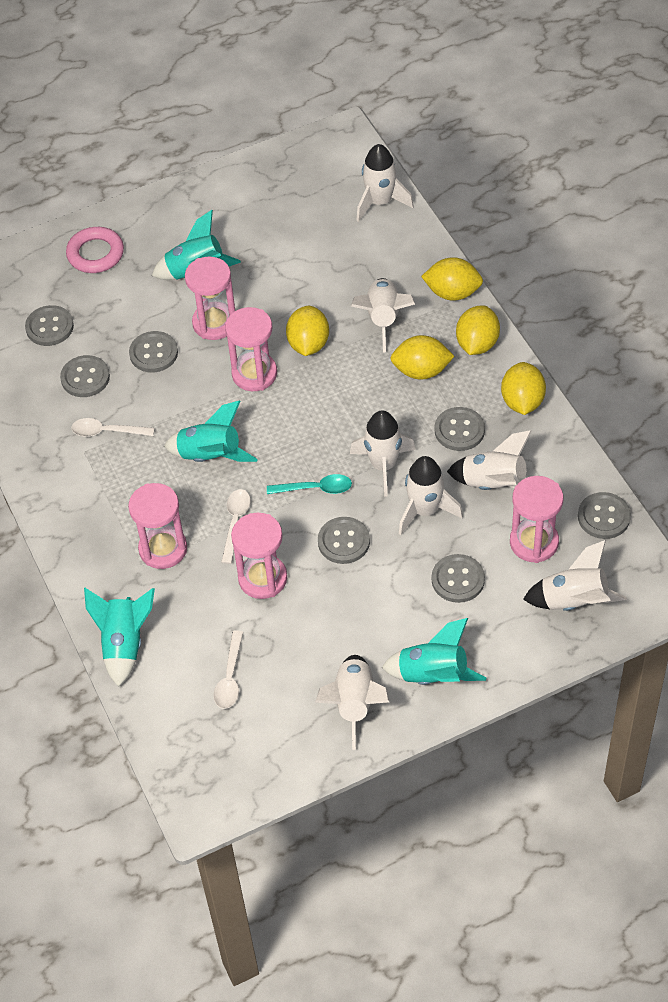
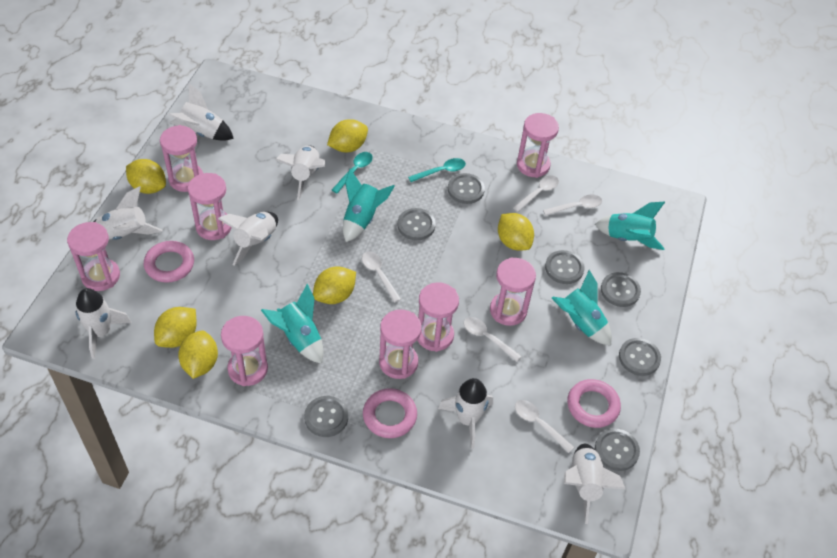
pink hourglass: 5 -> 8
pink ring: 1 -> 3
turquoise spoon: 1 -> 2
white spoon: 3 -> 5
yellow lemon: 5 -> 6

